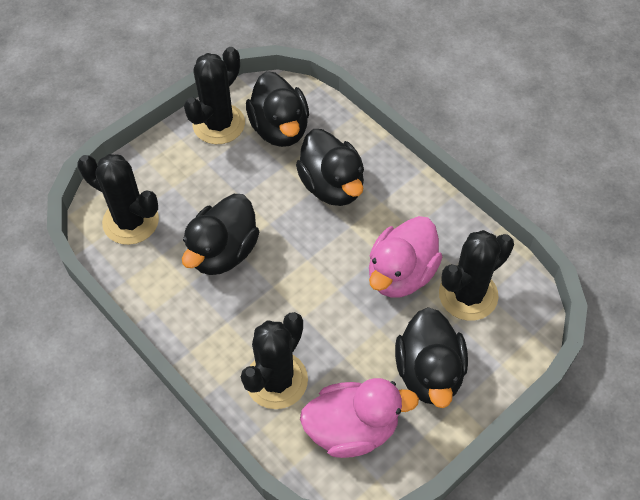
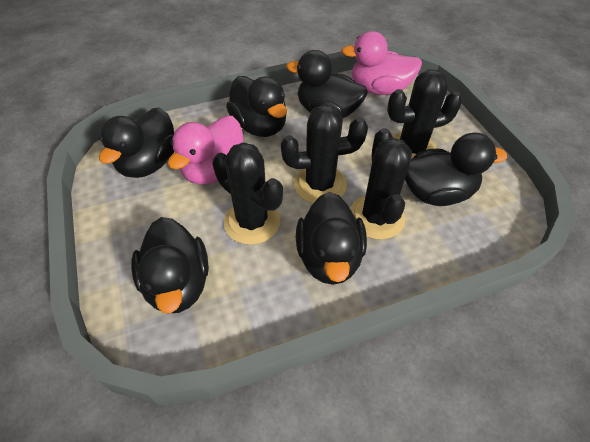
black duck: 4 -> 6

